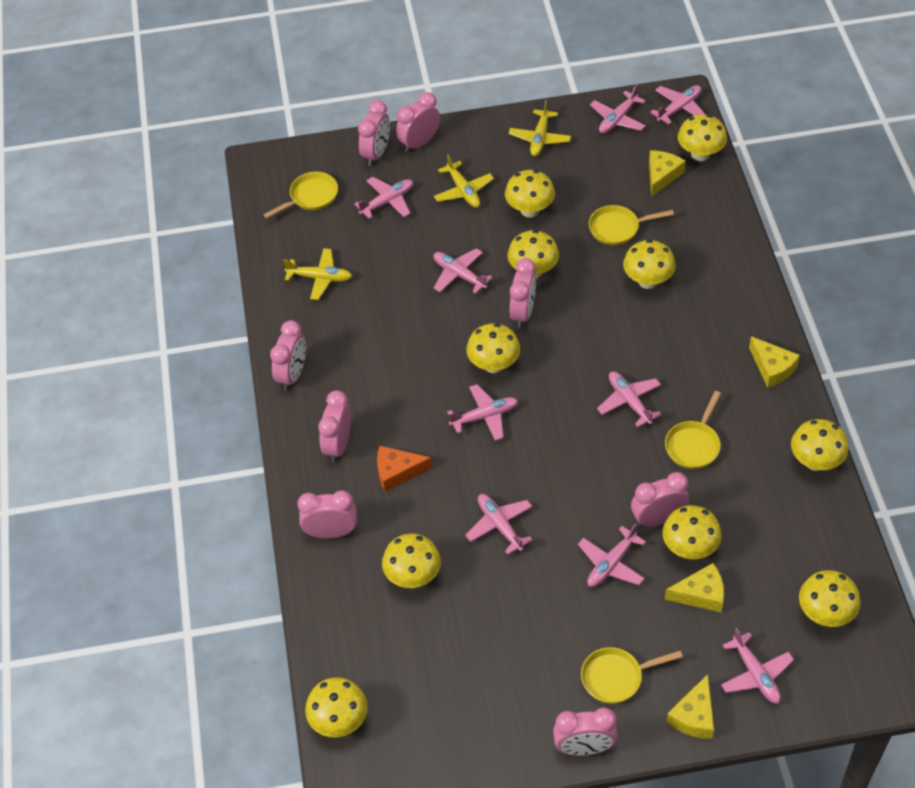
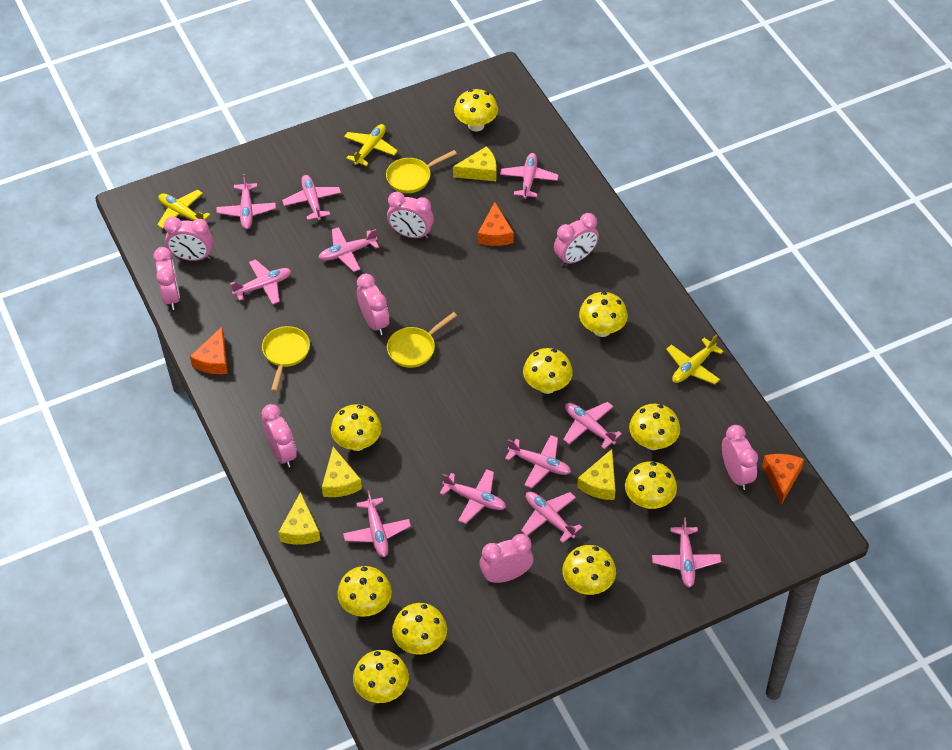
orange cheese: 1 -> 3
pink plane: 9 -> 11
yellow pan: 4 -> 3

